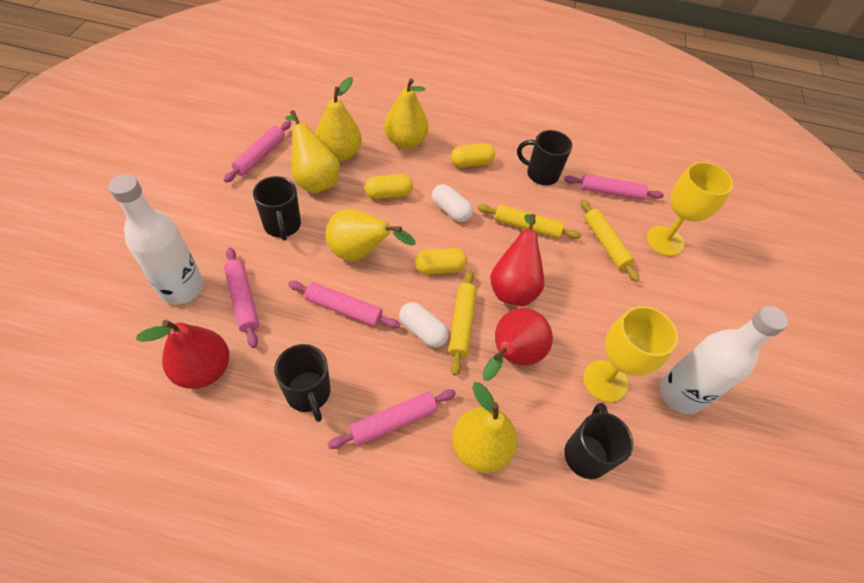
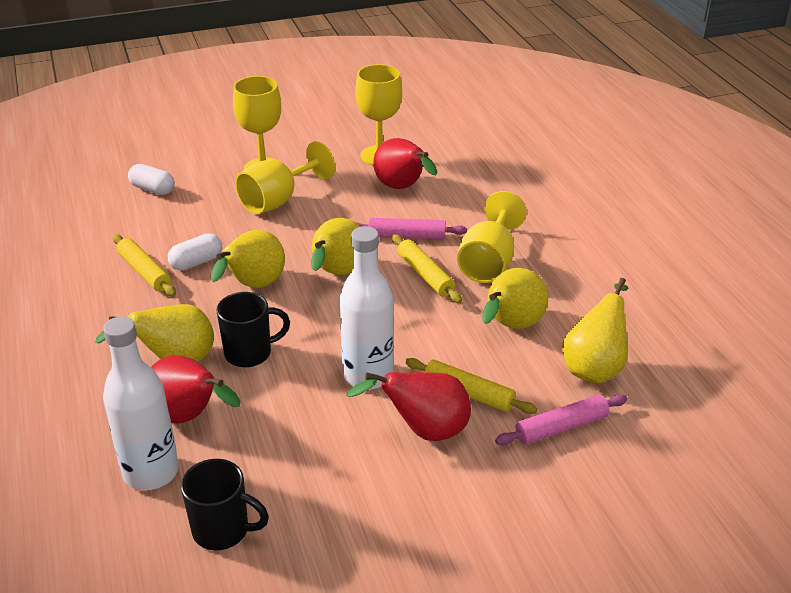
black mug: 4 -> 2
pink rolling pin: 5 -> 2
yellow capsule: 3 -> 0
yellow goblet: 2 -> 4

